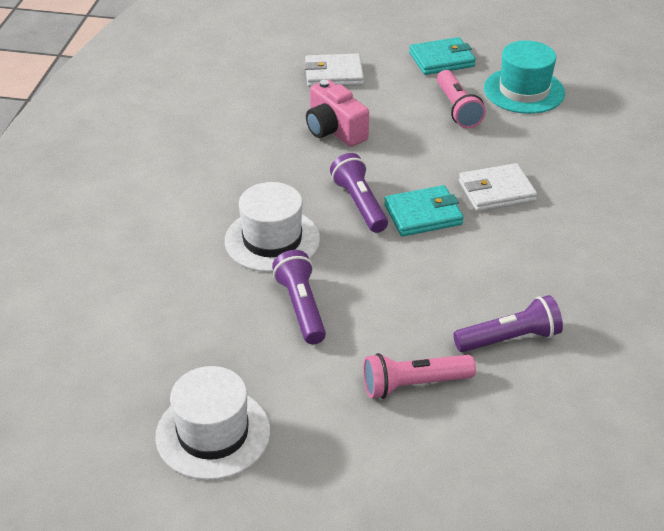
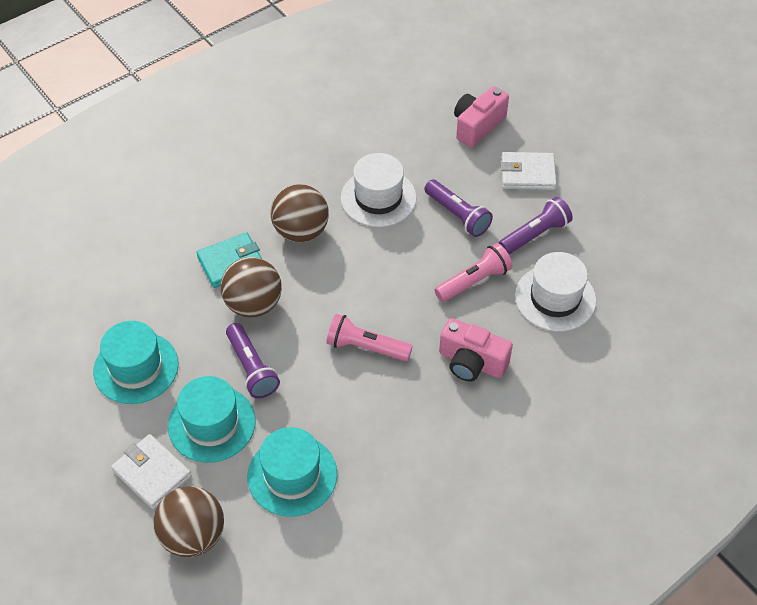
brown ball: 0 -> 3
pink camera: 1 -> 2
turquoise hat: 1 -> 3
turquoise wallet: 2 -> 1

